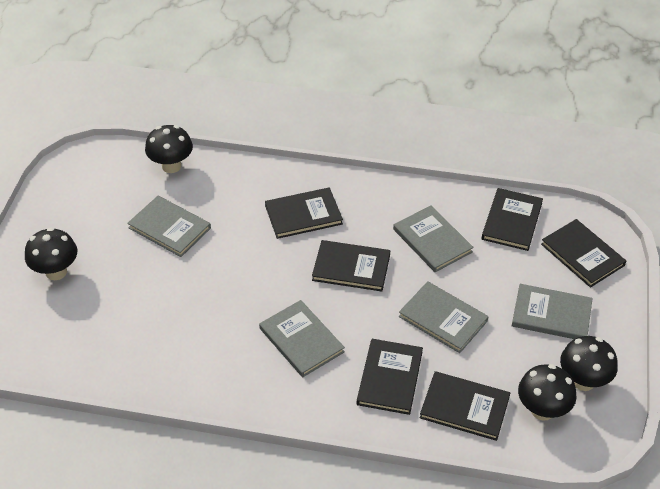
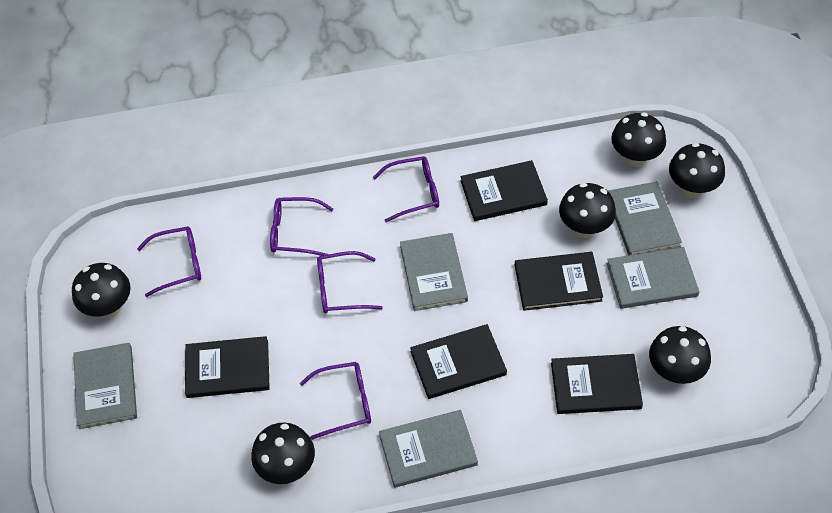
black book: 6 -> 5
black mushroom: 4 -> 6
purple glasses: 0 -> 5

